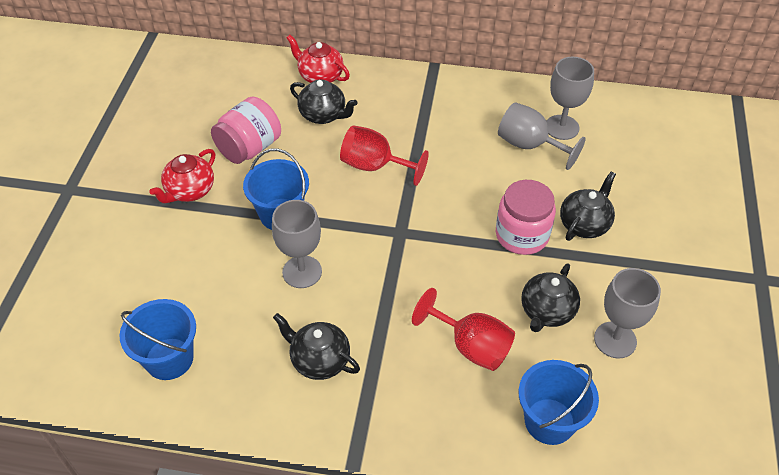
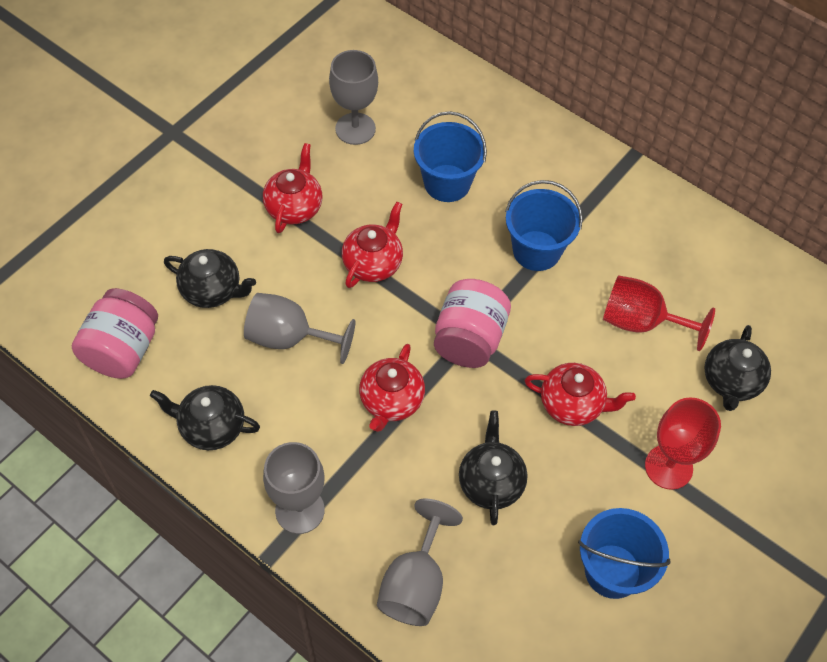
red teapot: 2 -> 4

